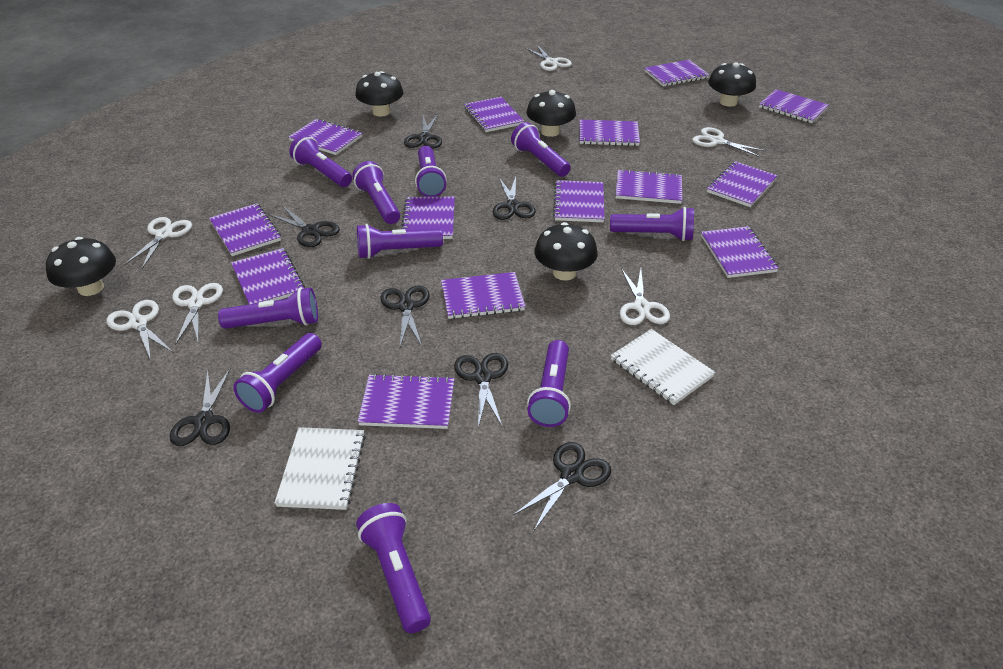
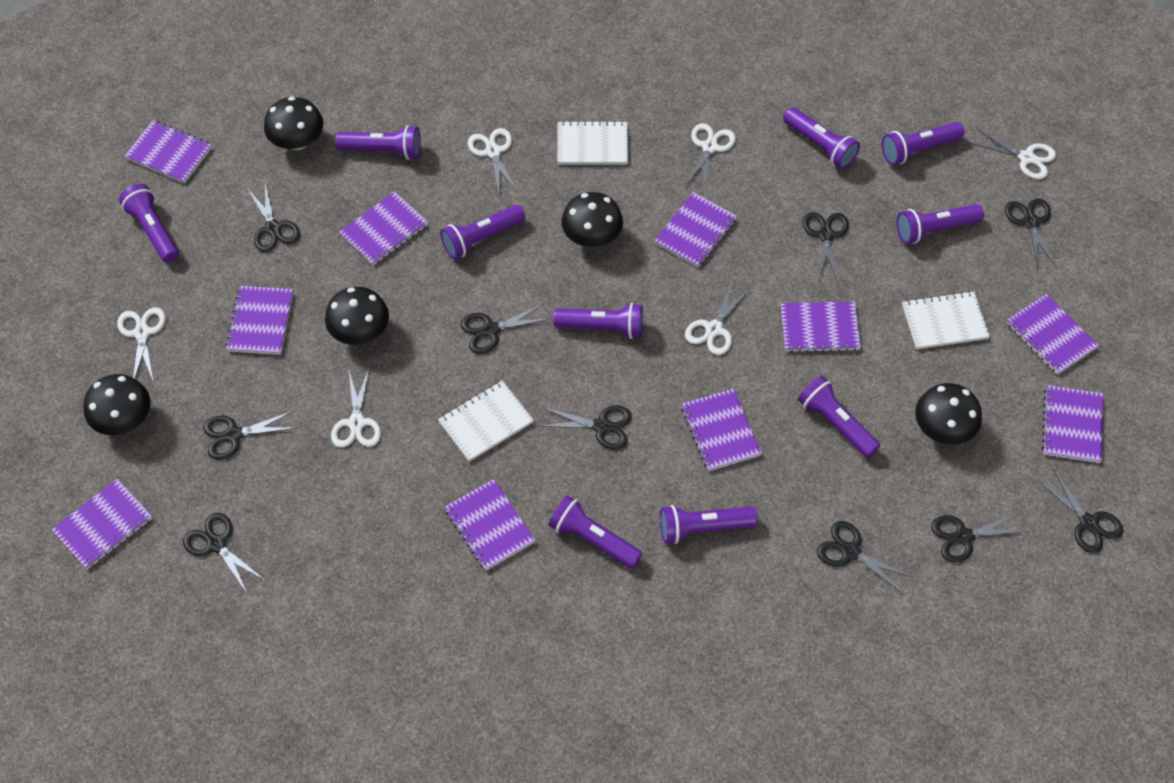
black scissors: 7 -> 10
purple notebook: 14 -> 10
white notebook: 2 -> 3

